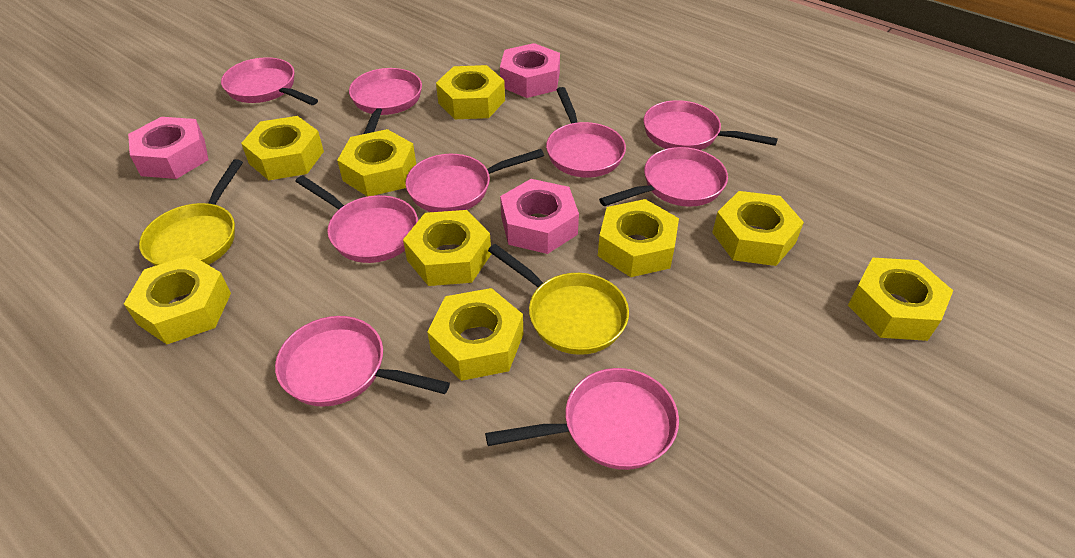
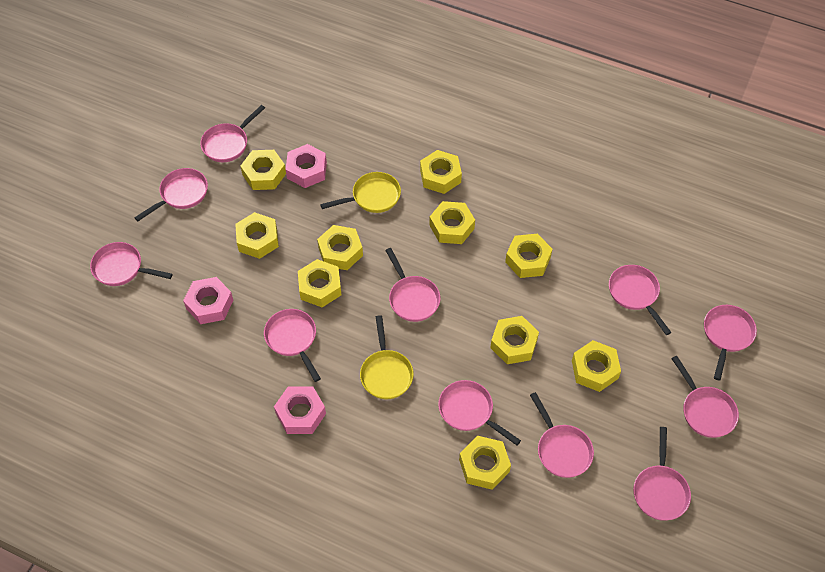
pink pan: 9 -> 11
yellow nut: 9 -> 10

